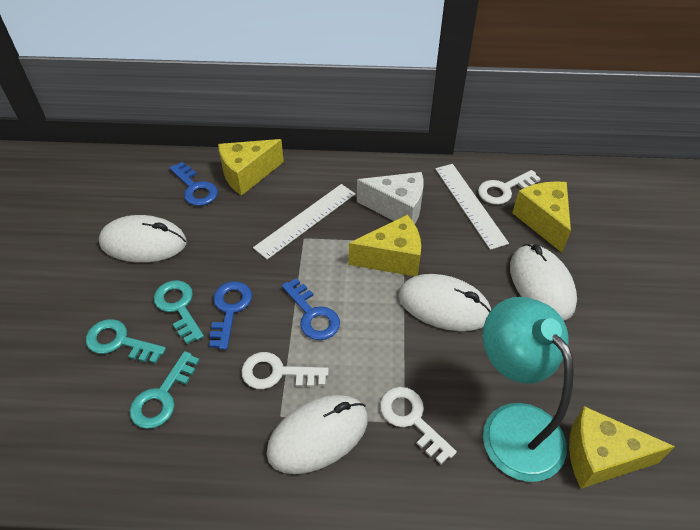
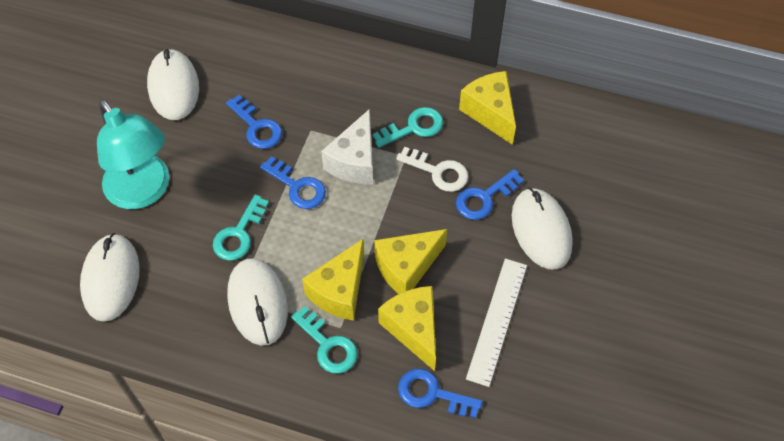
blue key: 3 -> 4
white key: 3 -> 1
white ruler: 2 -> 1

